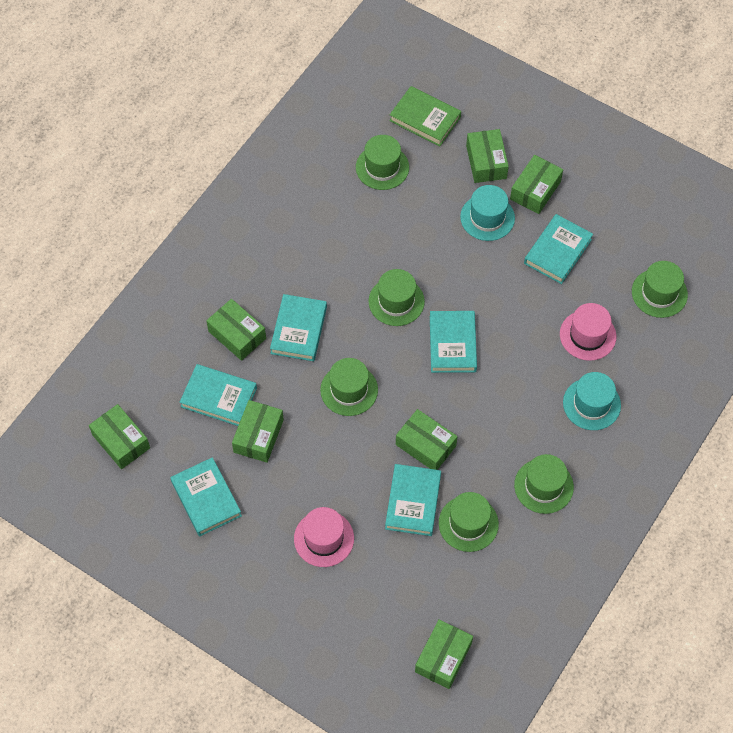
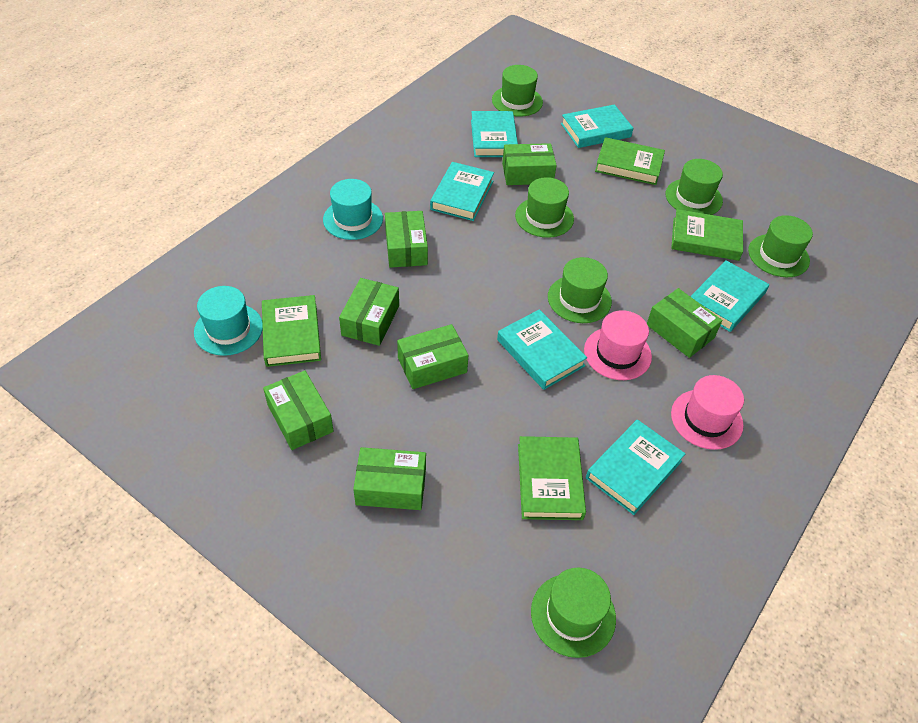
green book: 1 -> 4

